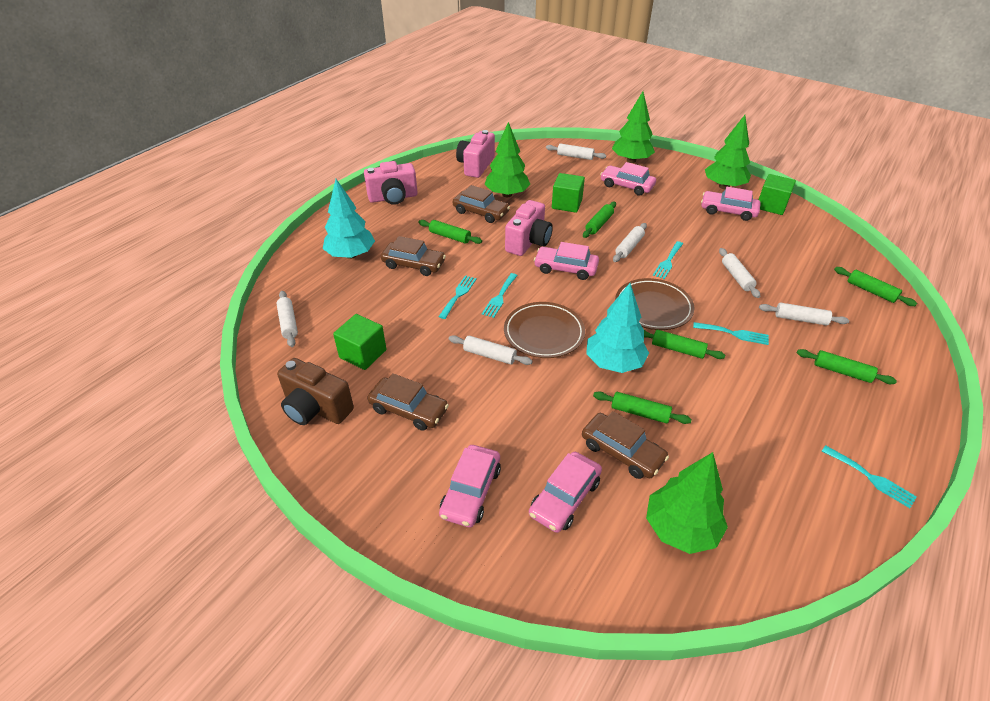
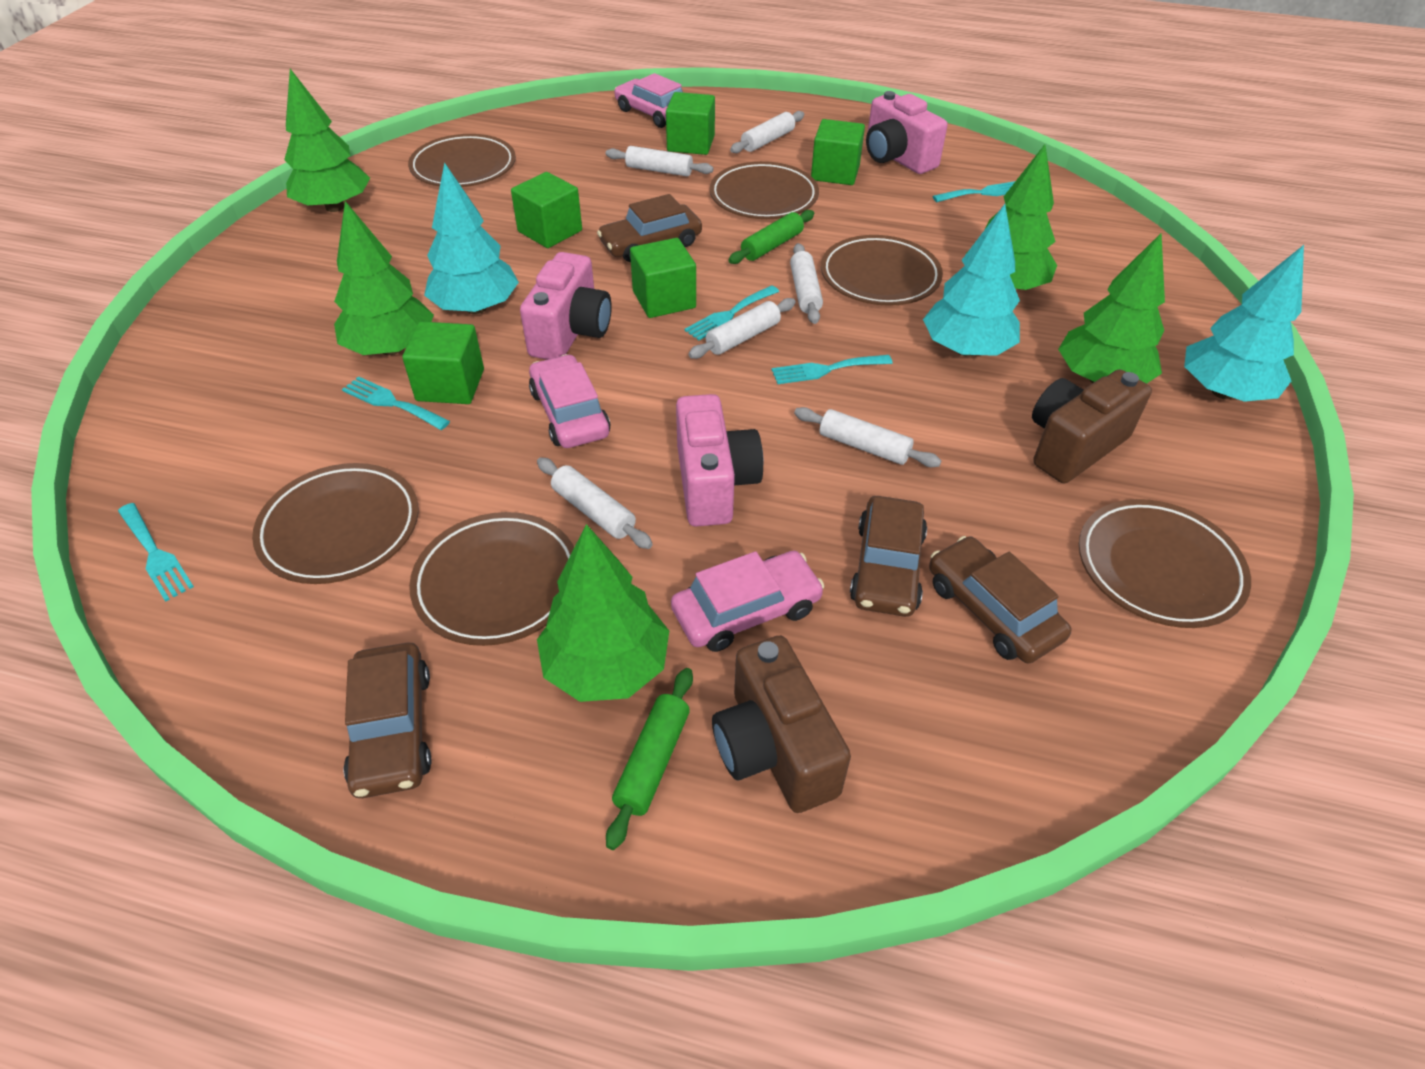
brown camera: 1 -> 2
brown plate: 2 -> 6
green cube: 3 -> 5
green rolling pin: 6 -> 2
green tree: 4 -> 5
pink car: 5 -> 3
turquoise tree: 2 -> 3

